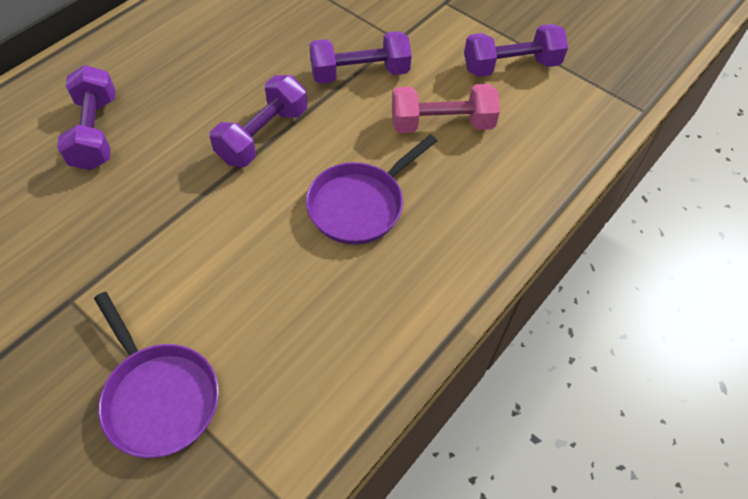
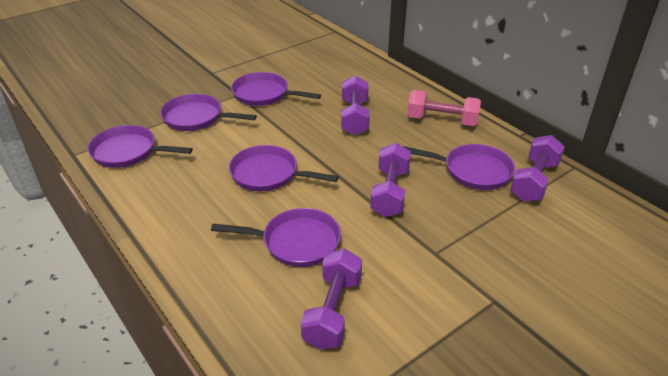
purple pan: 2 -> 6

